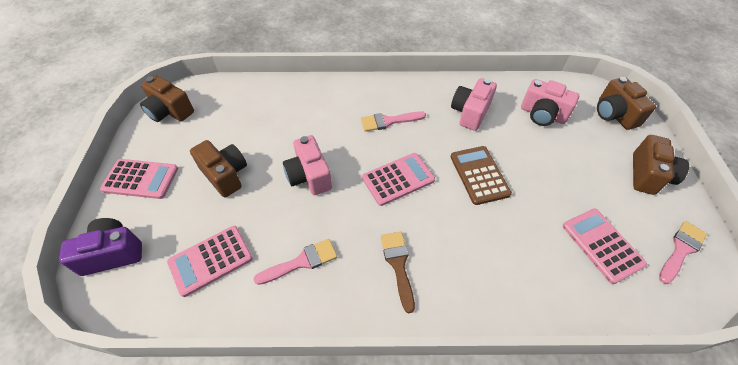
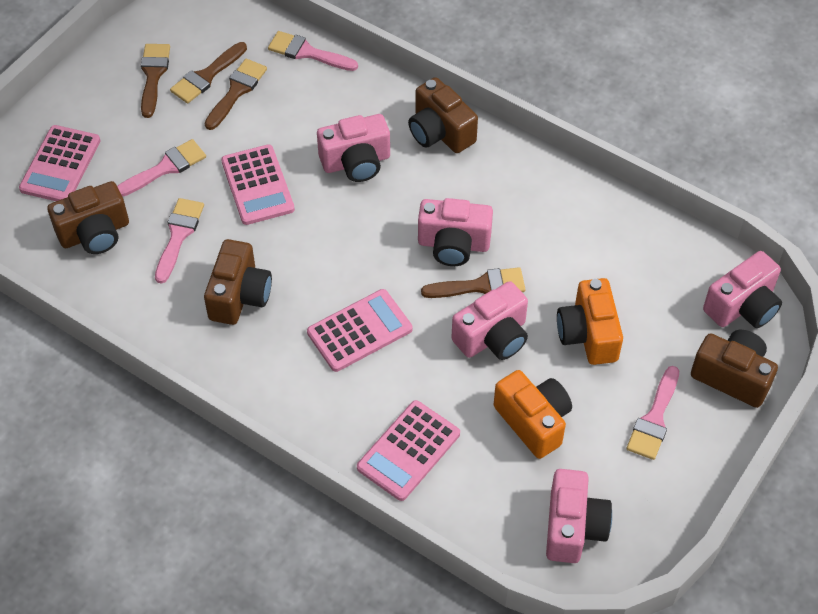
brown brush: 1 -> 4
brown calculator: 1 -> 0
orange camera: 0 -> 2
pink brush: 3 -> 4
pink camera: 3 -> 5
purple camera: 1 -> 0

